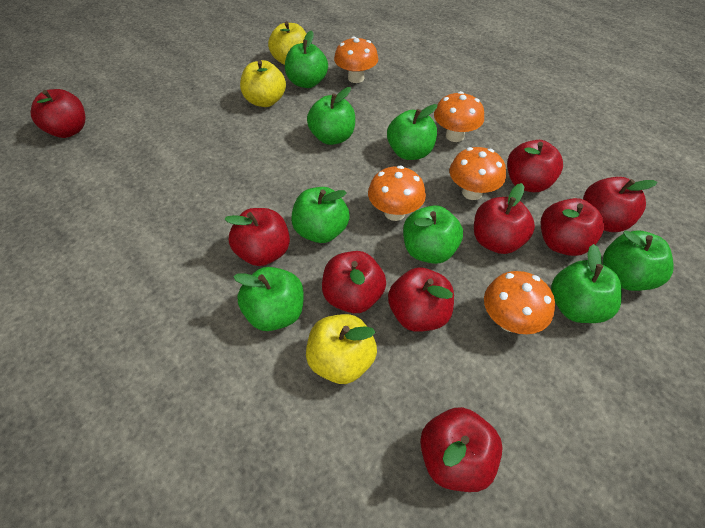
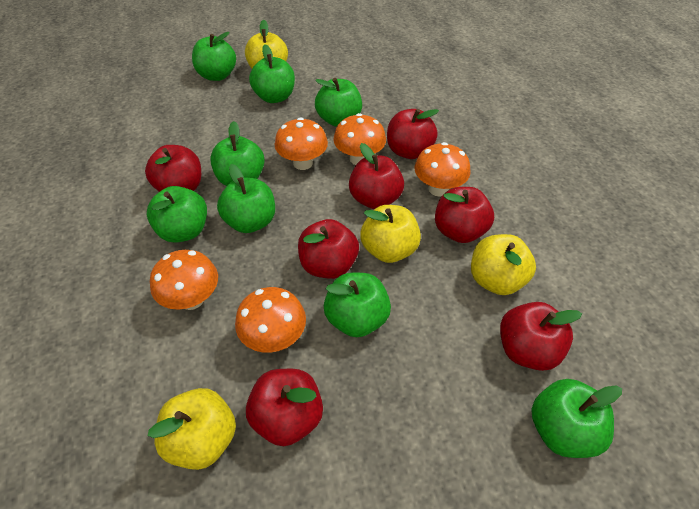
red apple: 9 -> 7
yellow apple: 3 -> 4

